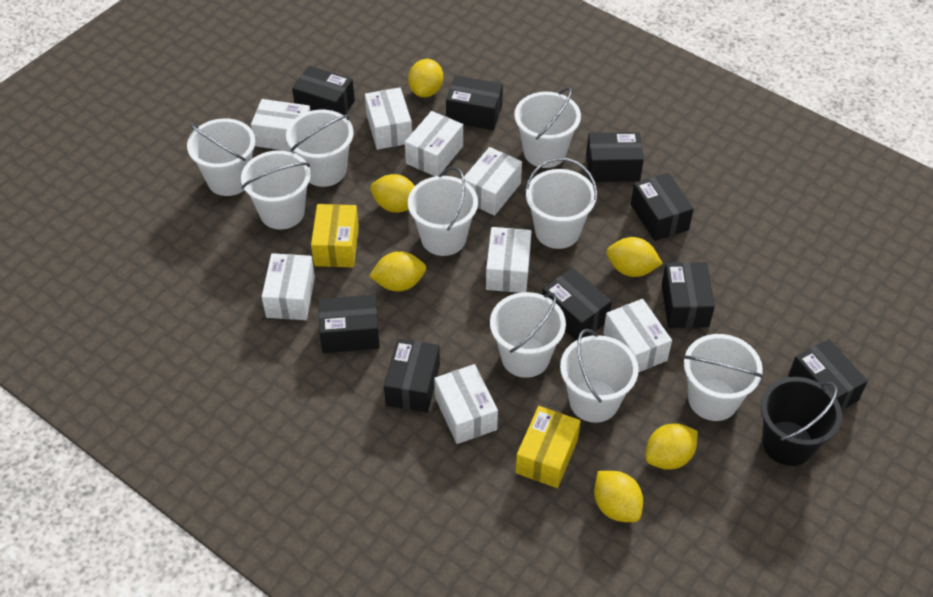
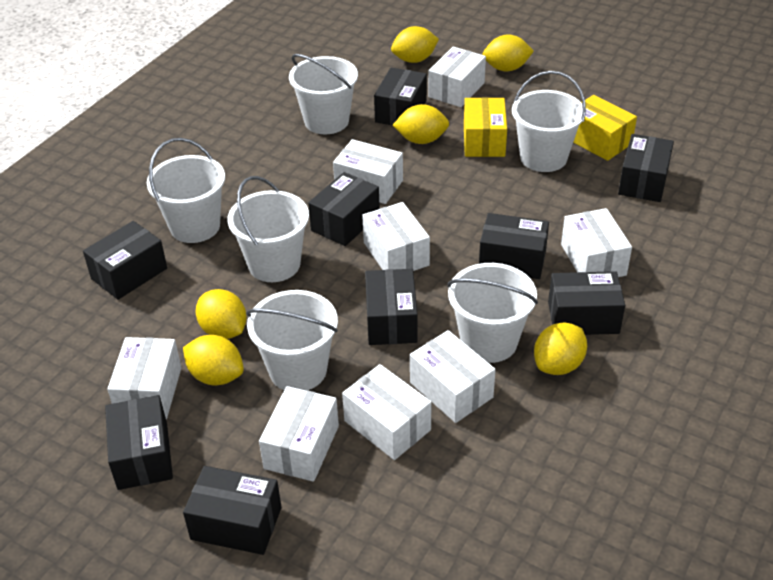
black bucket: 1 -> 0
white bucket: 9 -> 6

